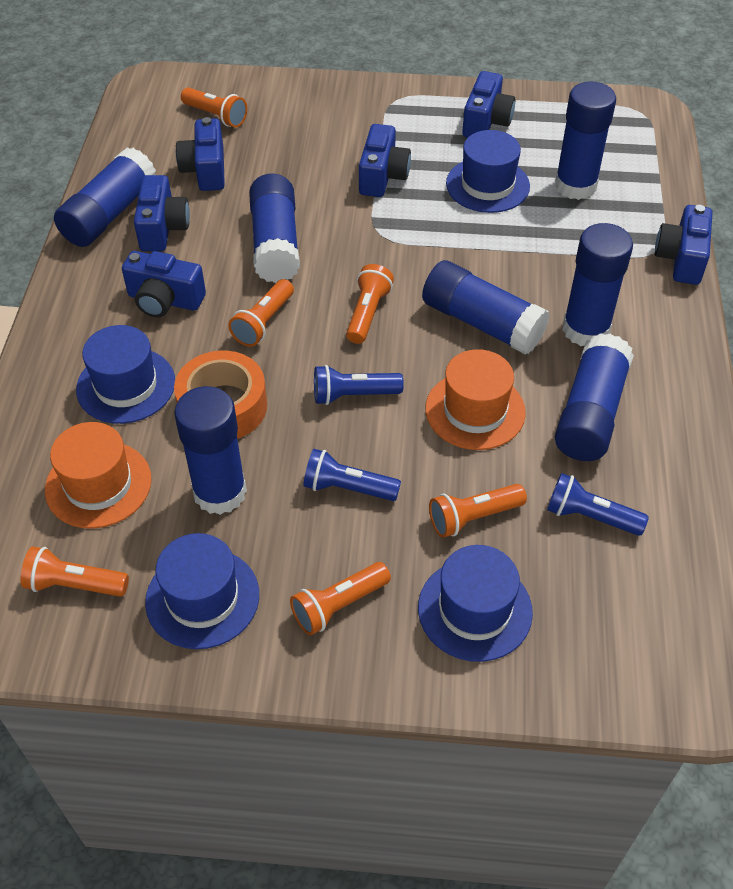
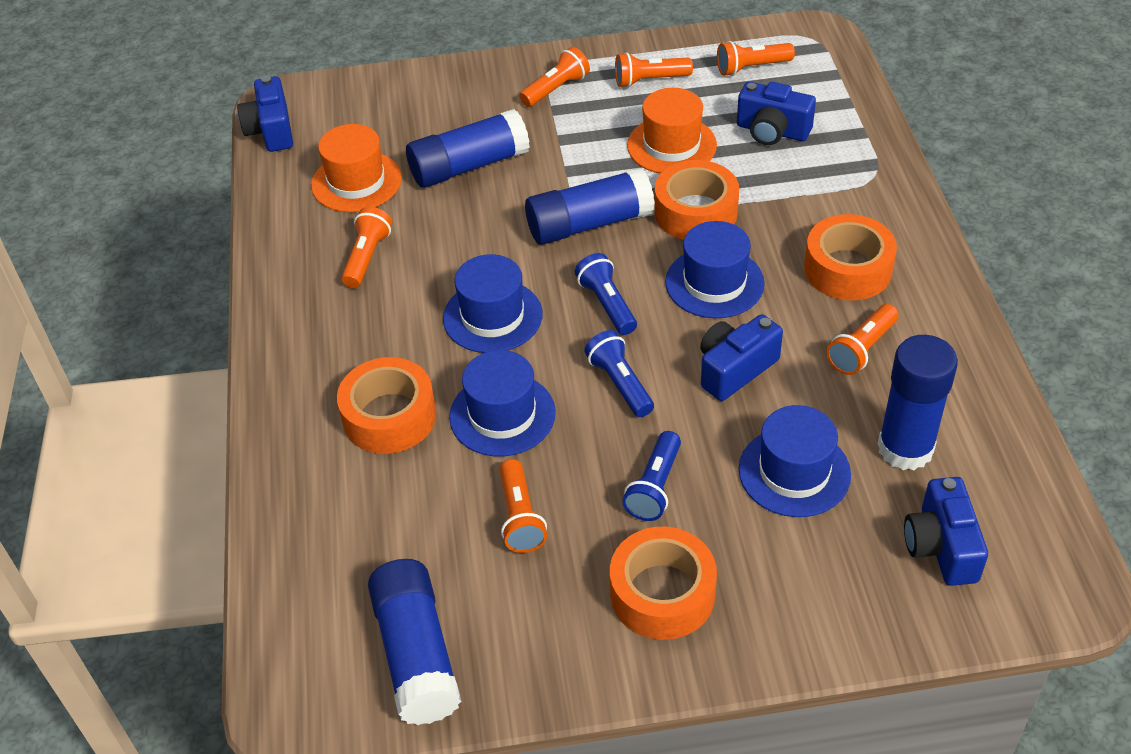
blue camera: 6 -> 4
blue glue stick: 7 -> 4
orange tape: 1 -> 4

